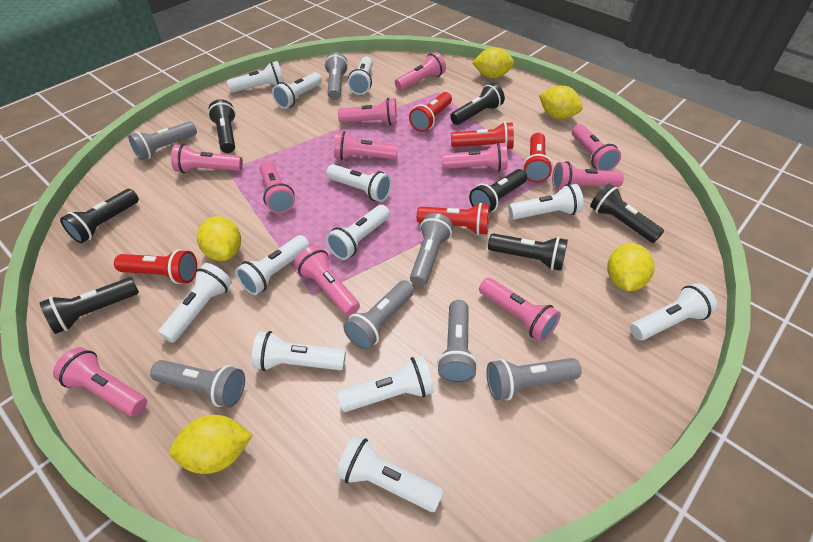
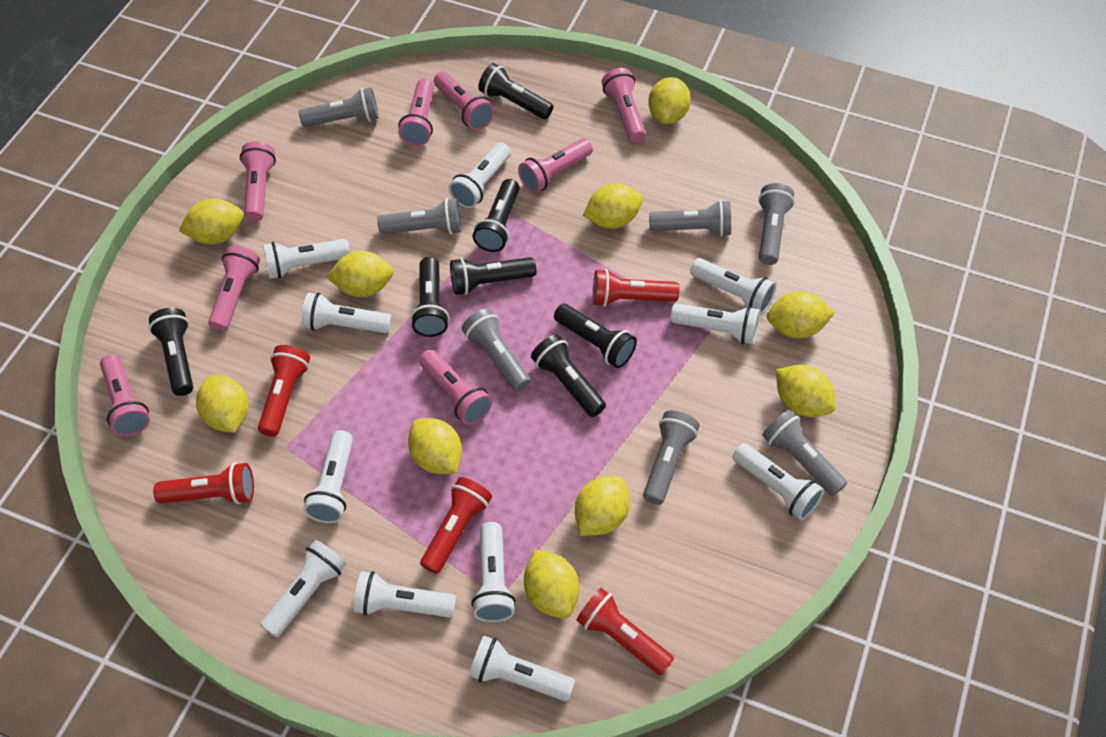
pink flashlight: 11 -> 8
white flashlight: 12 -> 11
yellow lemon: 5 -> 10

